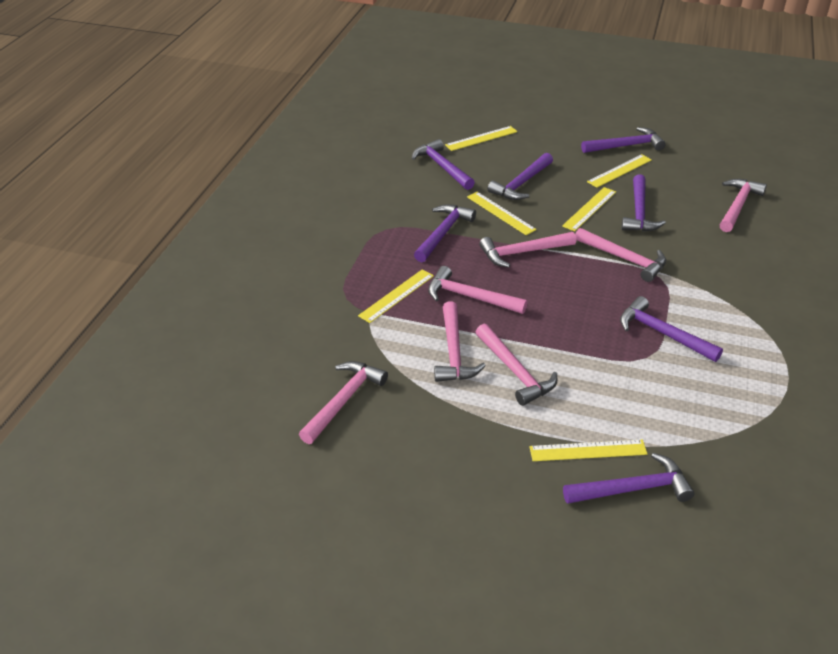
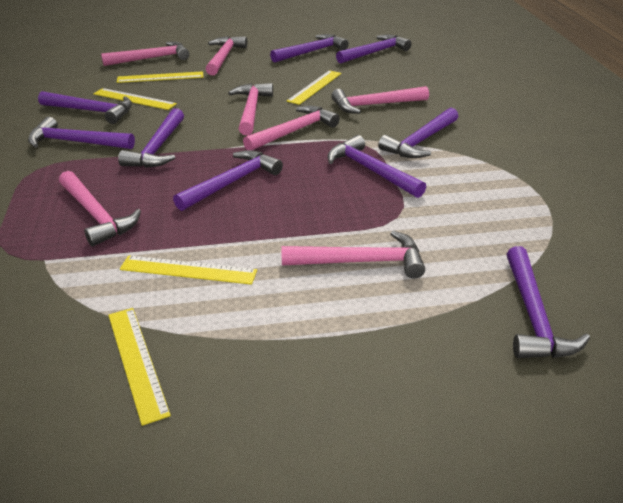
purple hammer: 7 -> 9
yellow ruler: 6 -> 5

